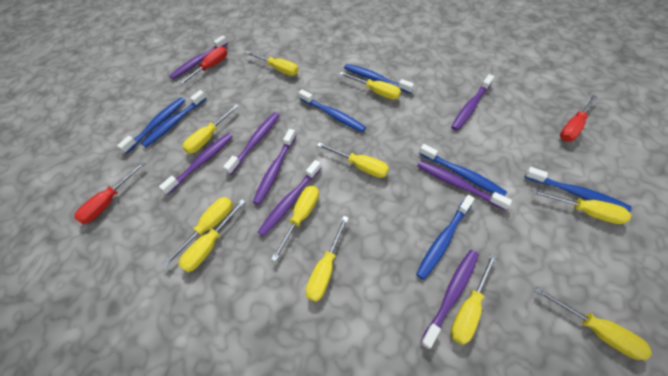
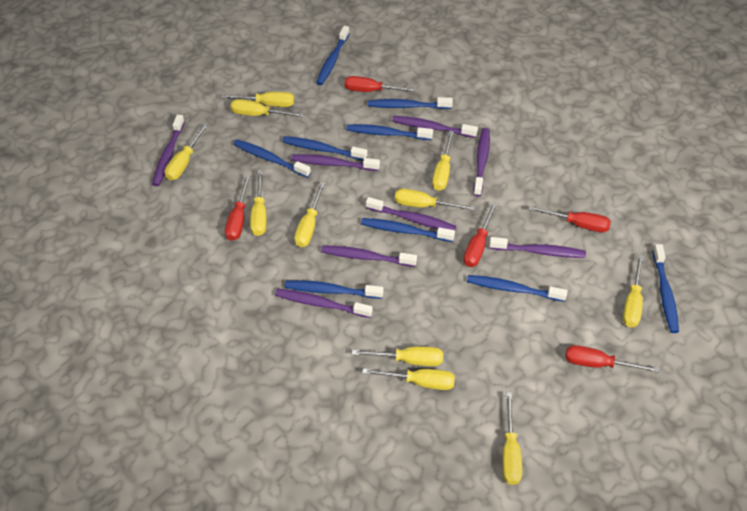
blue toothbrush: 7 -> 9
red screwdriver: 3 -> 5

